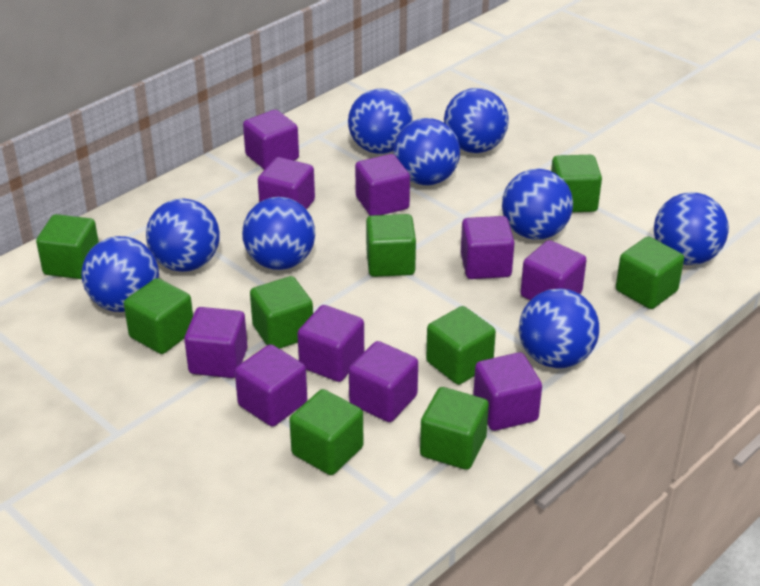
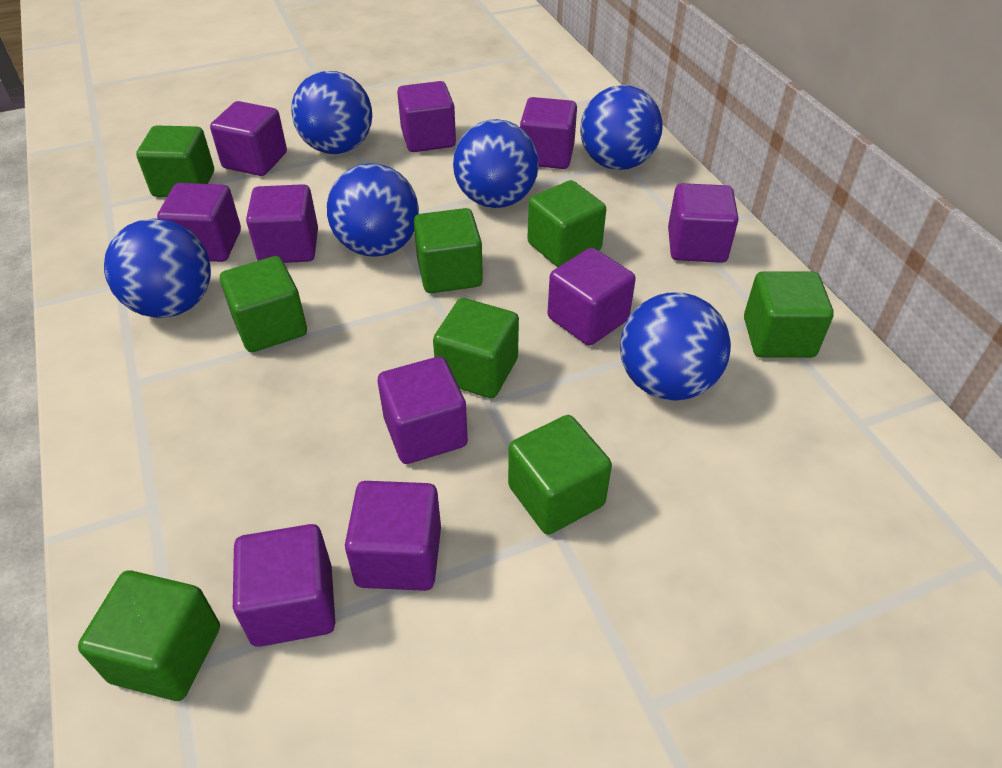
blue ball: 9 -> 6
green cube: 9 -> 8

